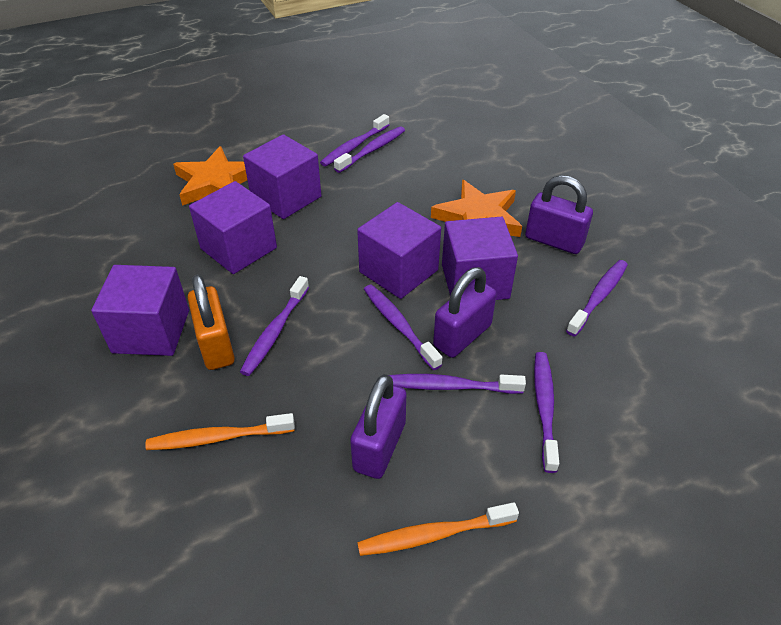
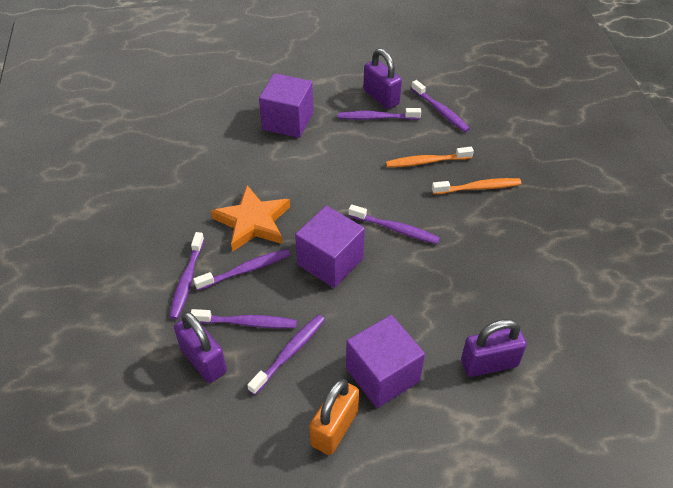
orange star: 2 -> 1
purple cube: 5 -> 3

